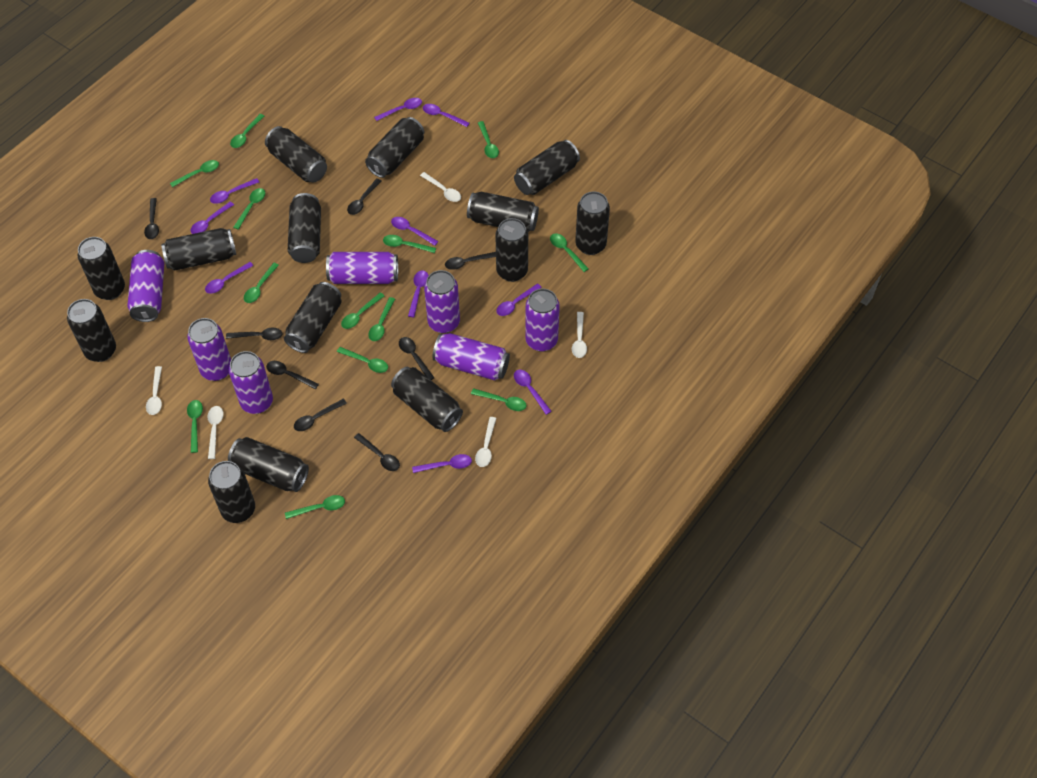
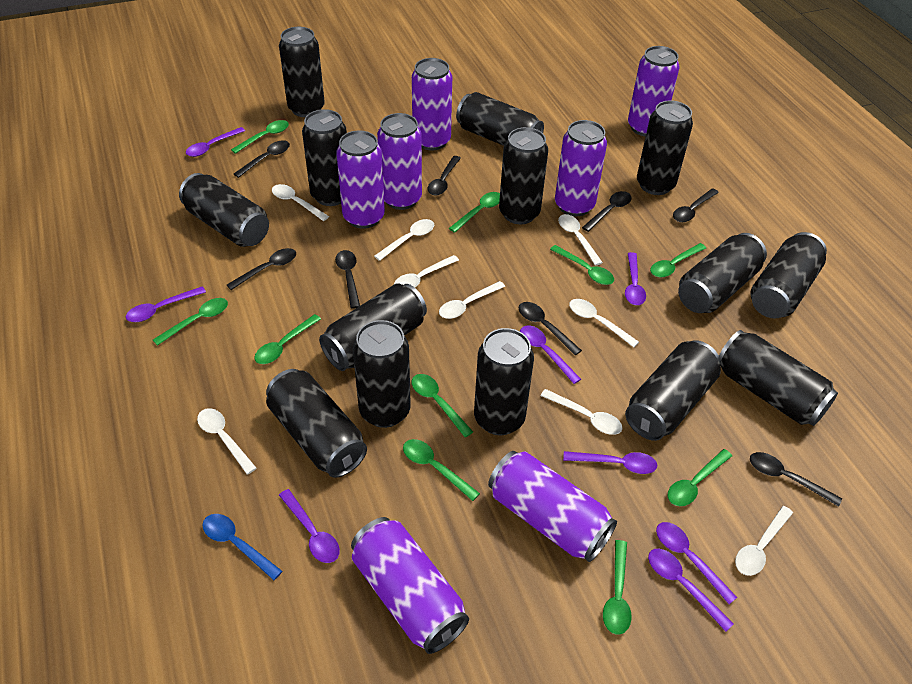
blue spoon: 0 -> 1
green spoon: 13 -> 10
purple spoon: 10 -> 8
white spoon: 5 -> 9

